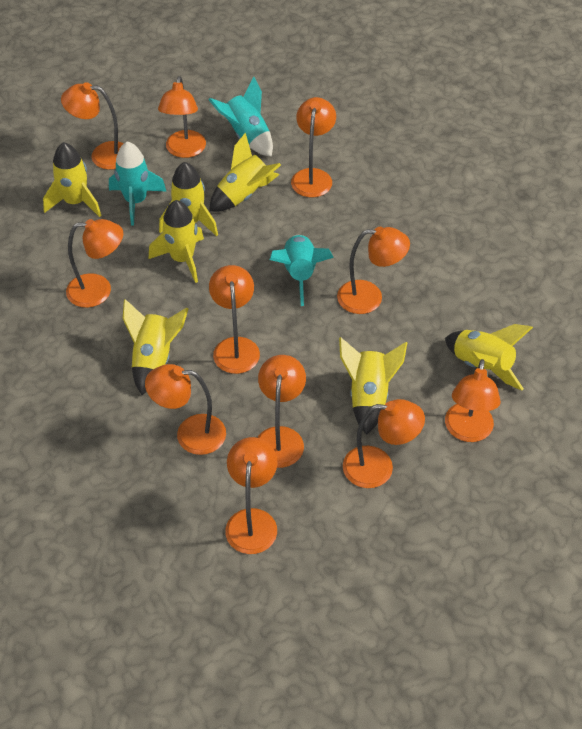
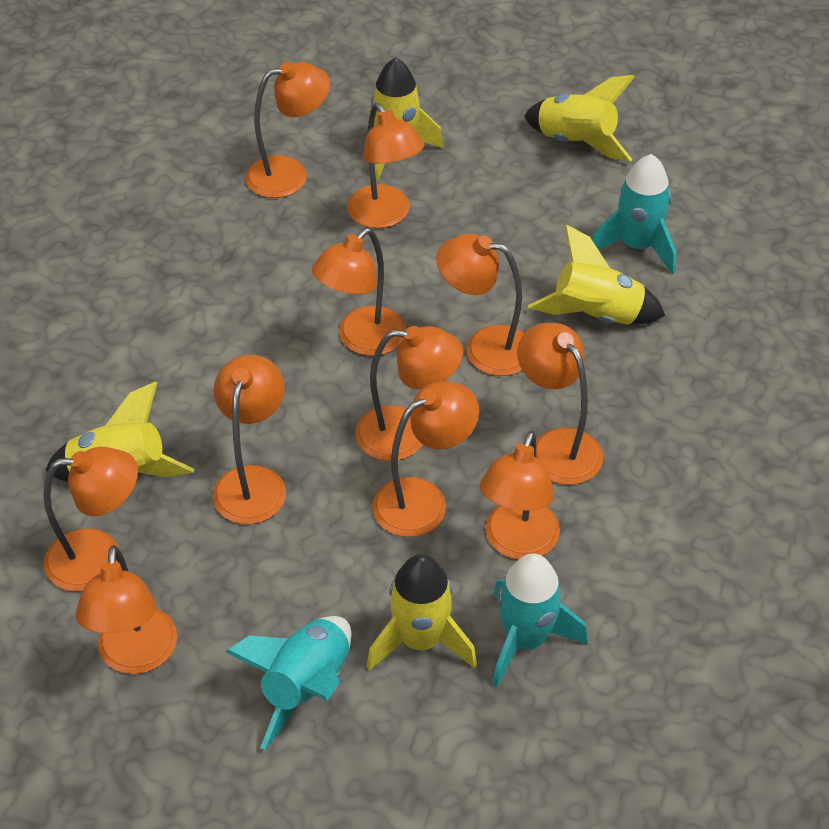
yellow rocket: 7 -> 5

